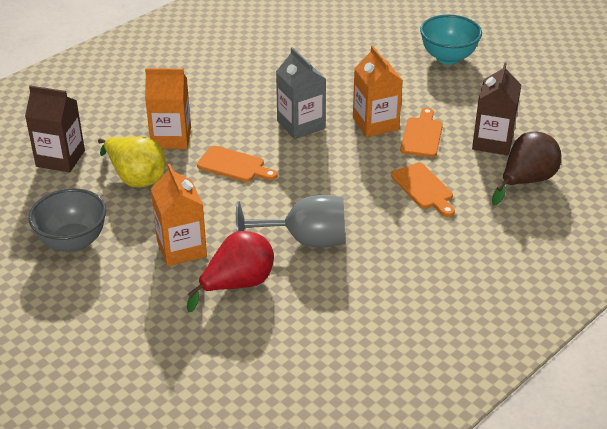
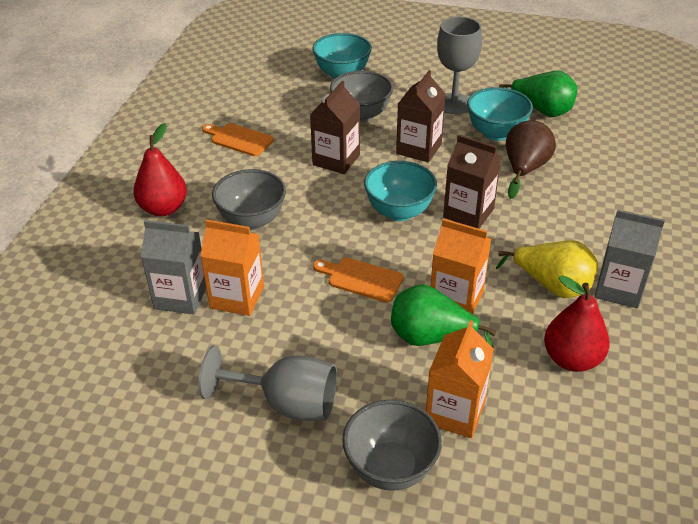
brown carton: 2 -> 3
green pear: 0 -> 2
grey bowl: 1 -> 3
grey carton: 1 -> 2
grey goblet: 1 -> 2
orange cutting board: 3 -> 2
red pear: 1 -> 2
turquoise bowl: 1 -> 3

